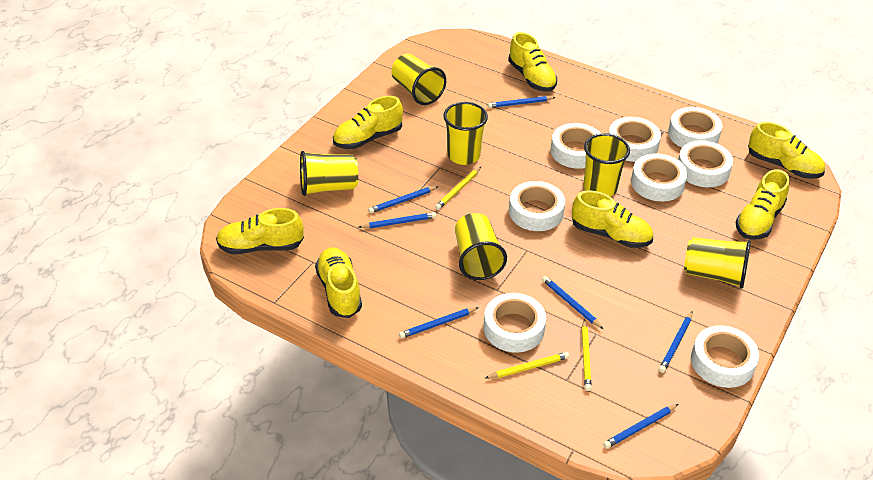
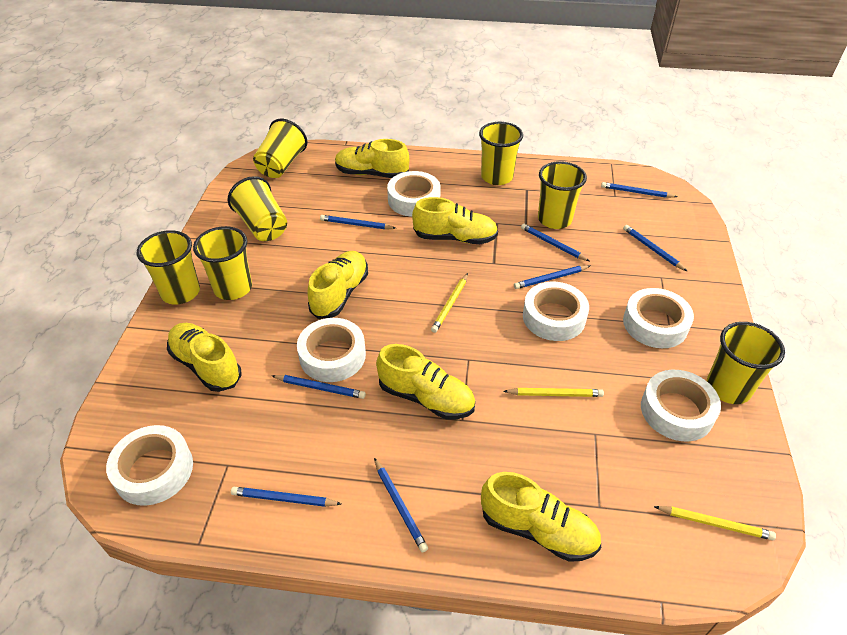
blue pencil: 7 -> 8
white tape: 8 -> 6
yellow cup: 6 -> 7
yellow shoe: 7 -> 6

